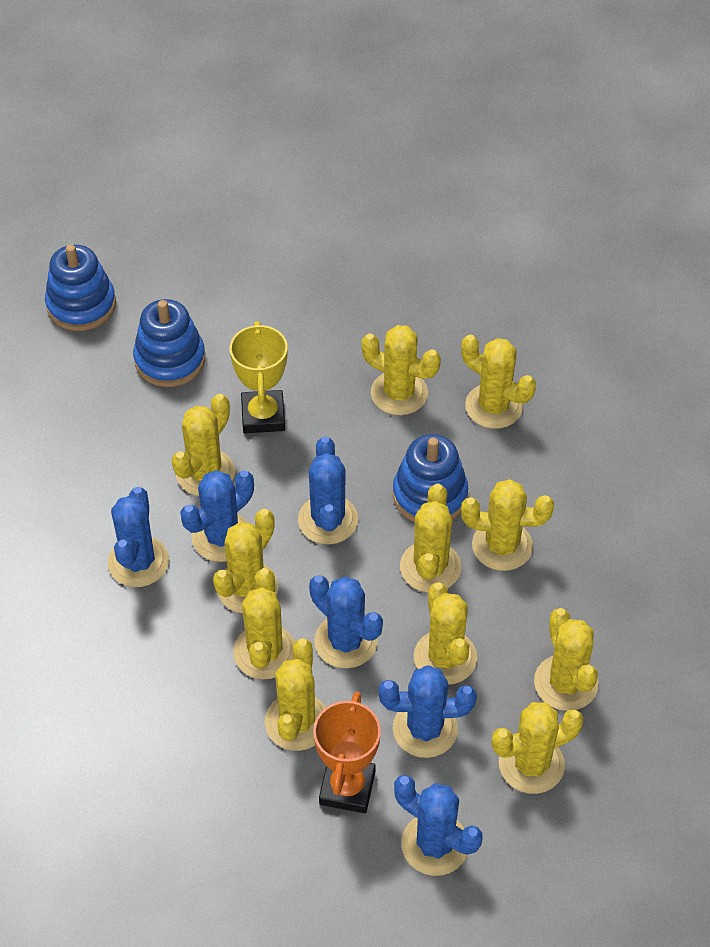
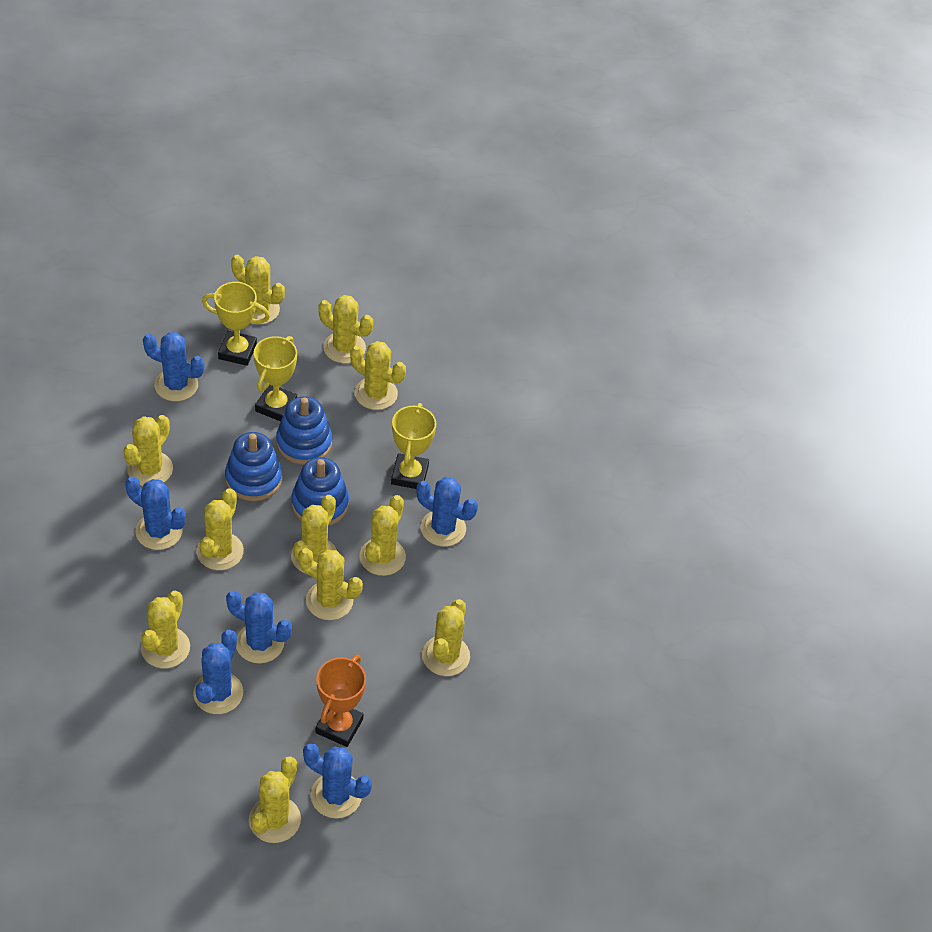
yellow trophy: 1 -> 3

